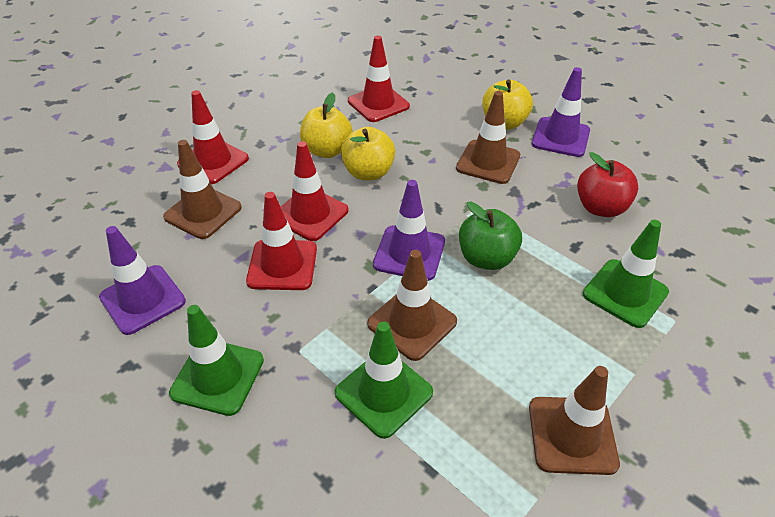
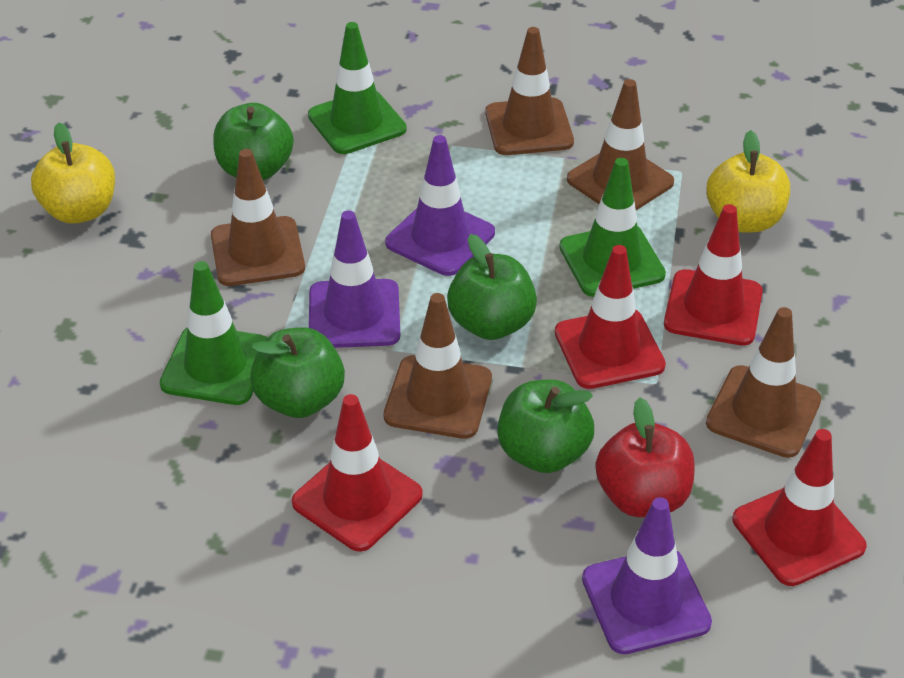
brown traffic cone: 4 -> 5
green apple: 1 -> 4
yellow apple: 3 -> 2

